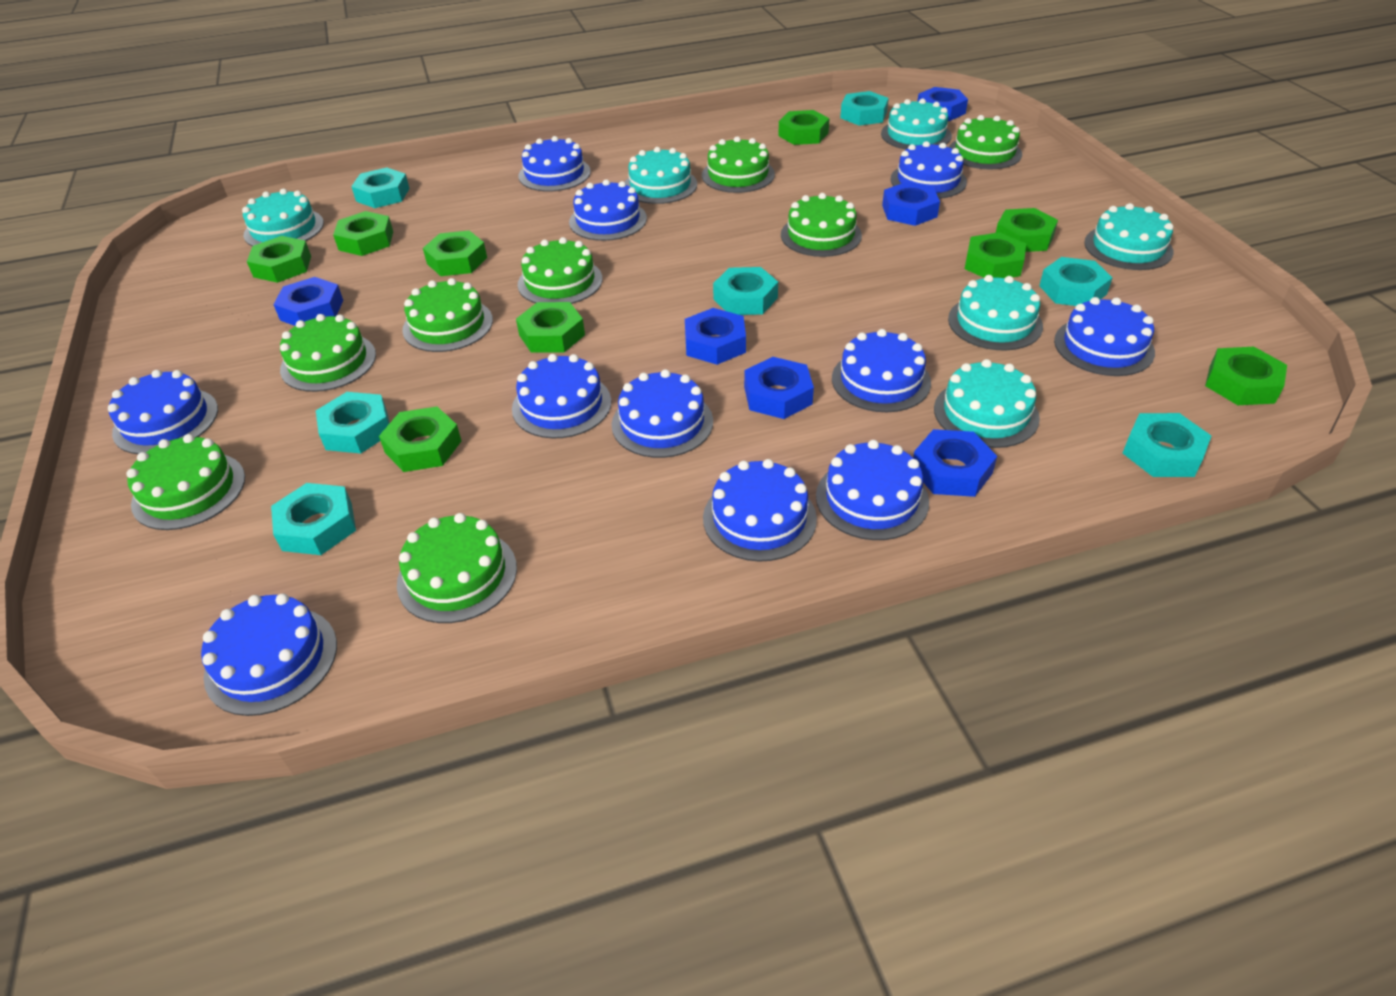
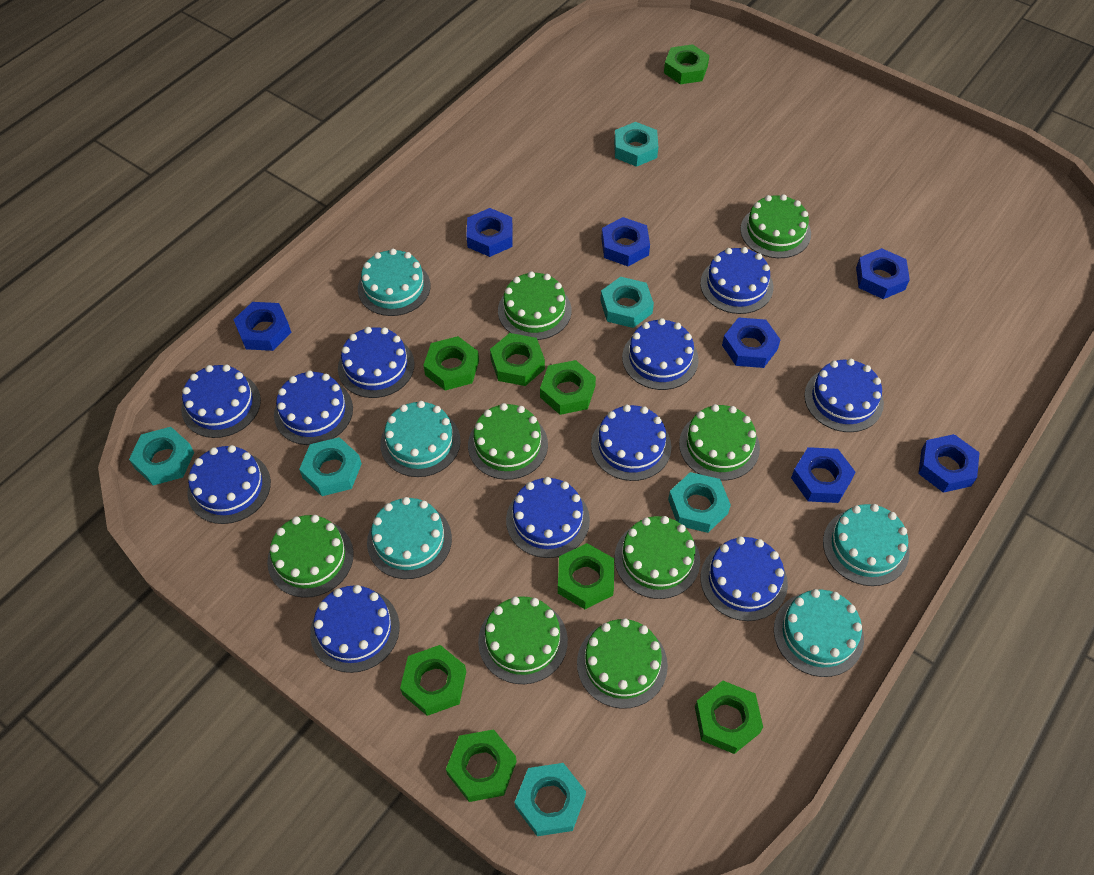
blue nut: 6 -> 7
green nut: 9 -> 8
turquoise cake: 6 -> 5
turquoise nut: 7 -> 6

